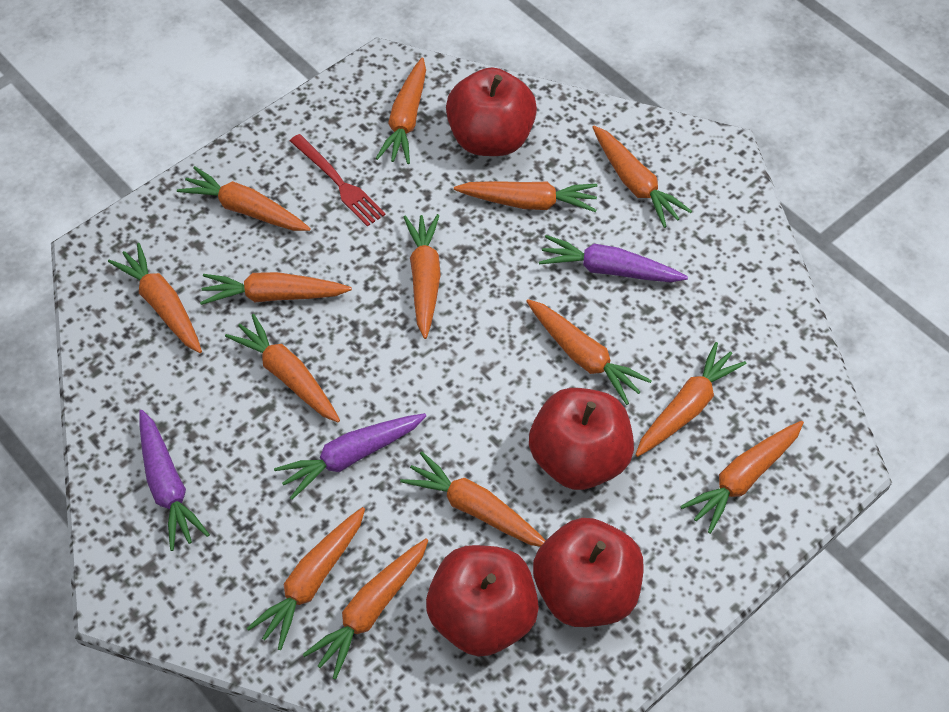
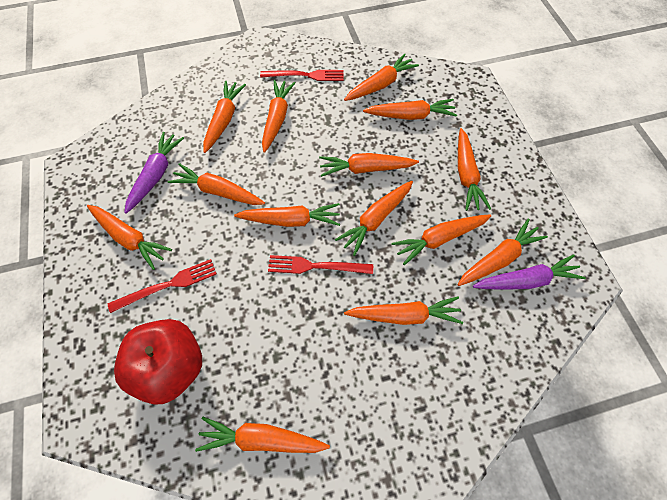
purple carrot: 3 -> 2
red apple: 4 -> 1
red fork: 1 -> 3

